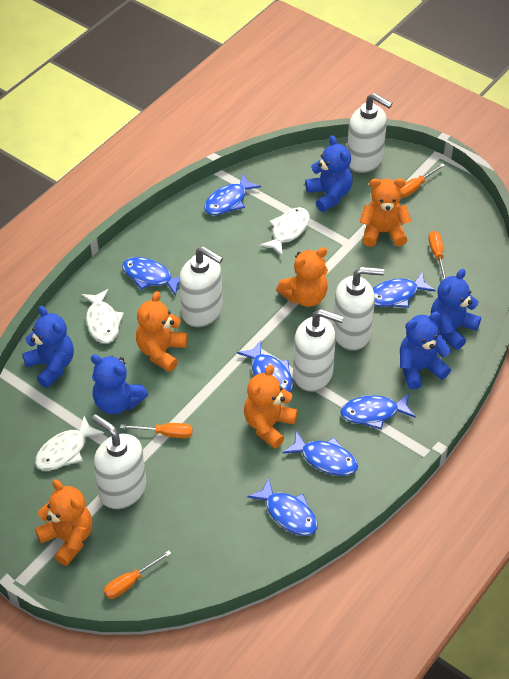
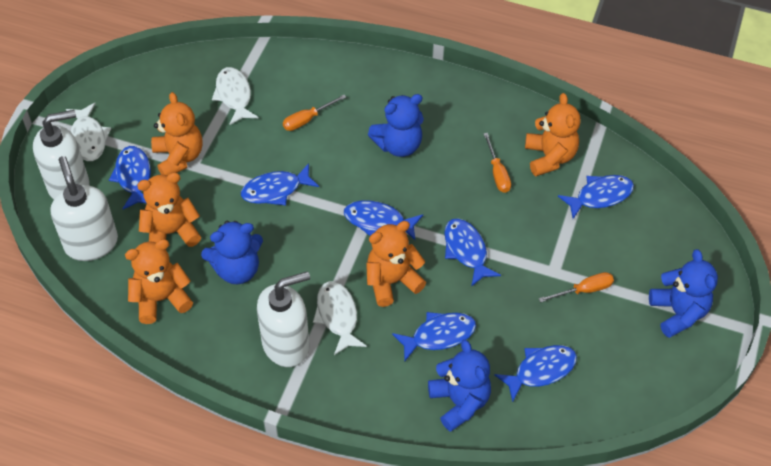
blue teddy bear: 5 -> 4
orange screwdriver: 4 -> 3
white soap dispenser: 5 -> 3

